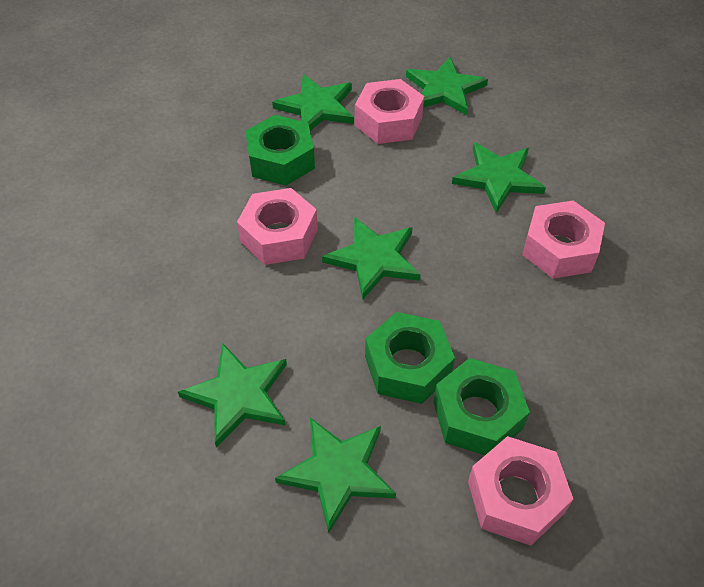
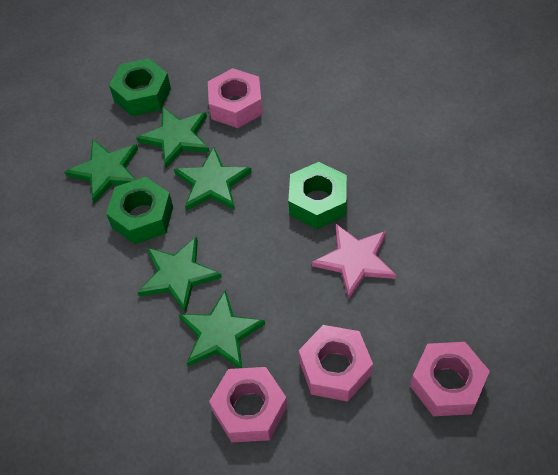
green star: 6 -> 5
pink star: 0 -> 1

